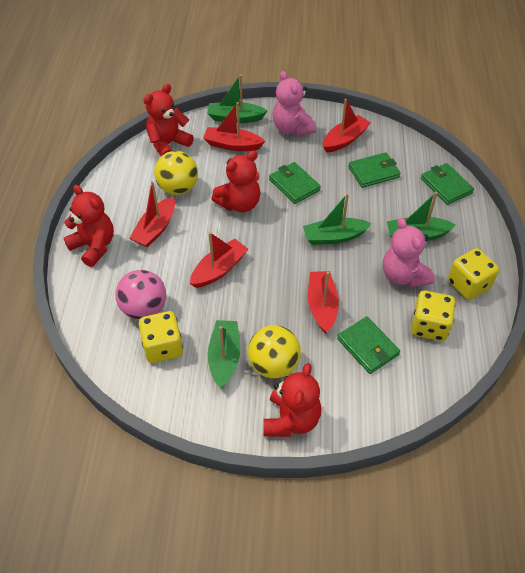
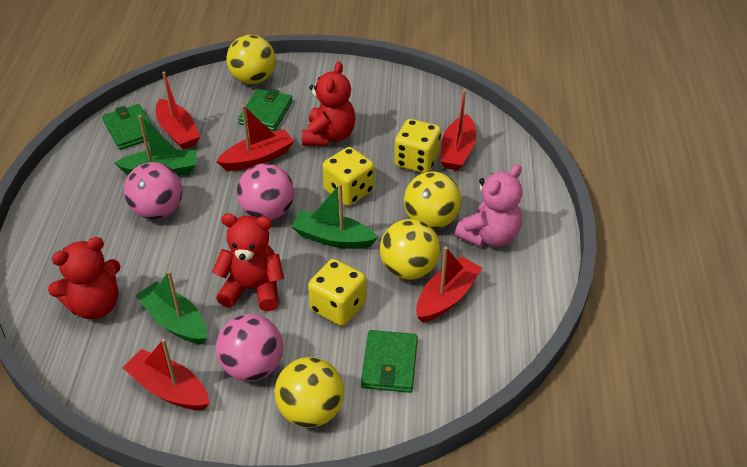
green boat: 4 -> 3
green wallet: 4 -> 3
pink ball: 1 -> 3
pink teddy bear: 2 -> 1
red teddy bear: 4 -> 3
yellow ball: 2 -> 4

